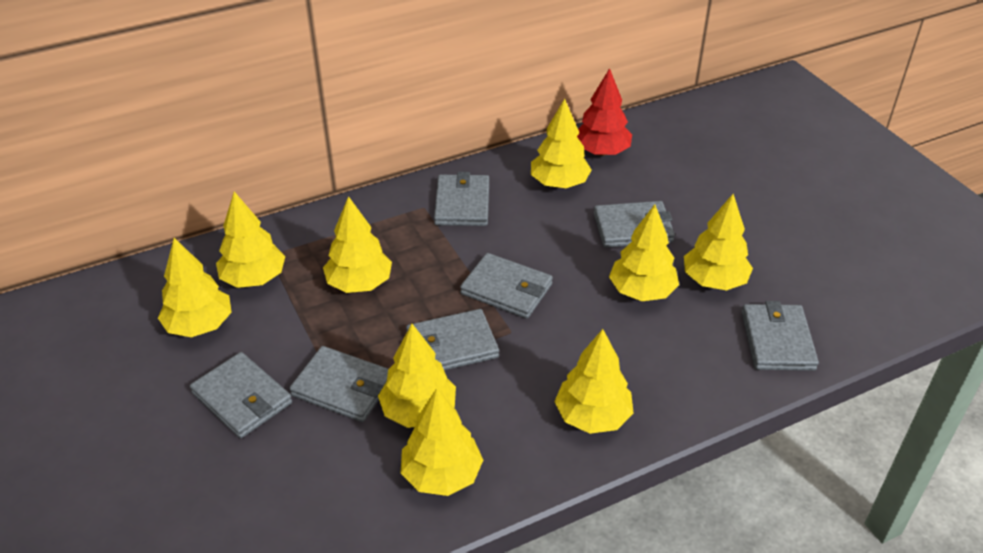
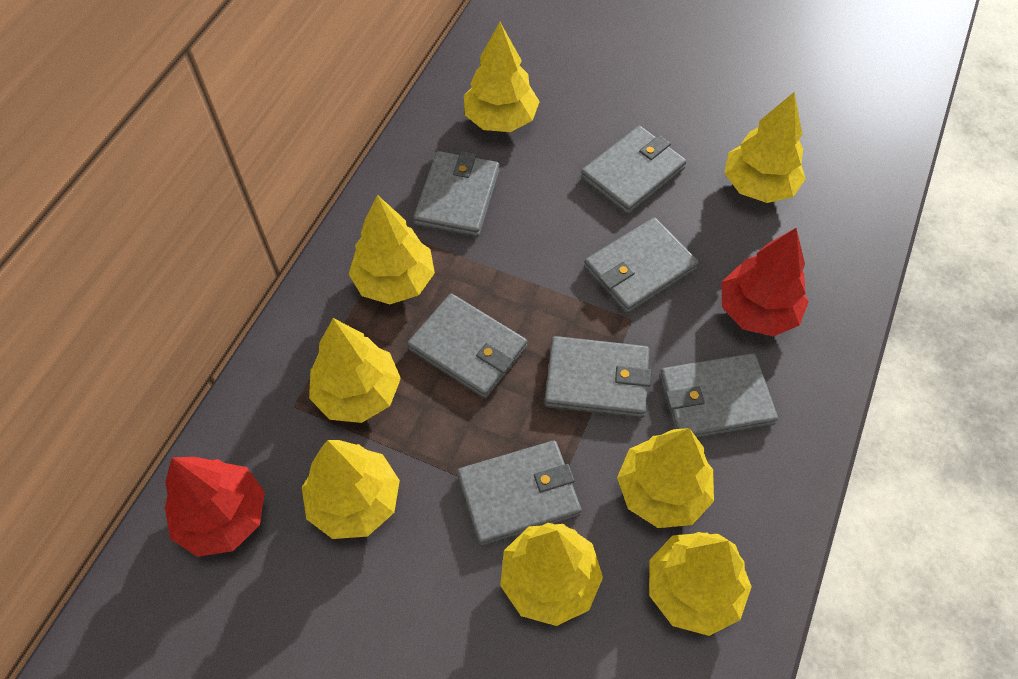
red tree: 1 -> 2
yellow tree: 9 -> 8

